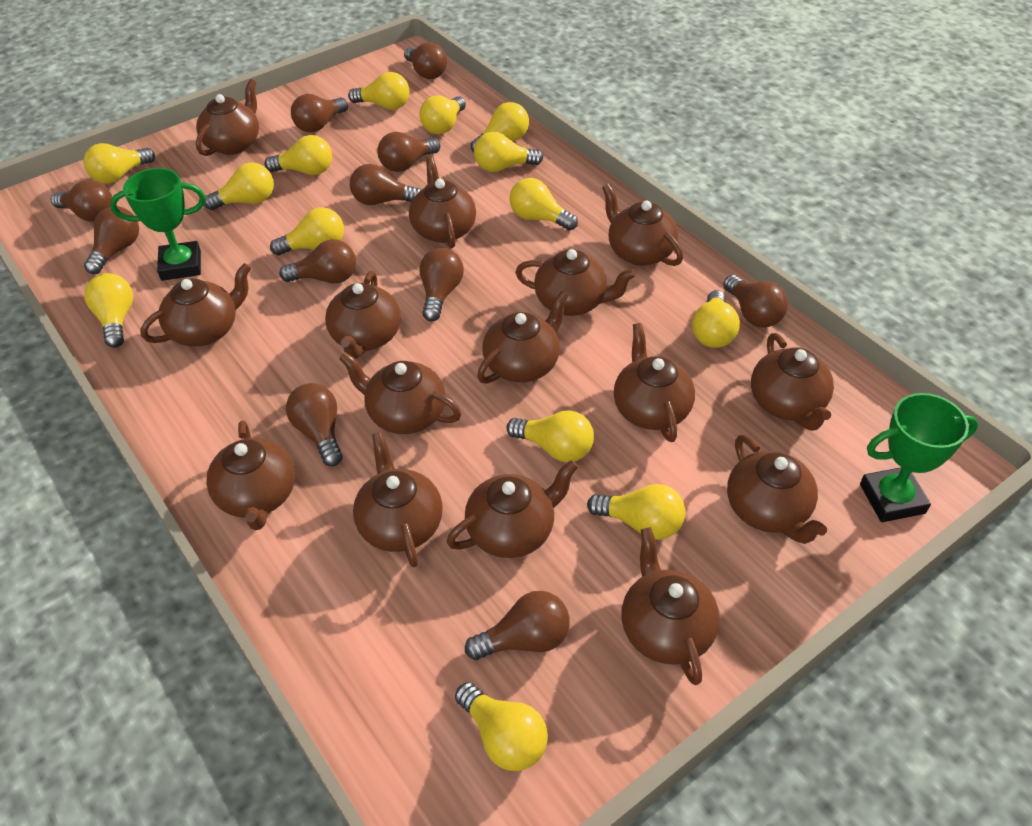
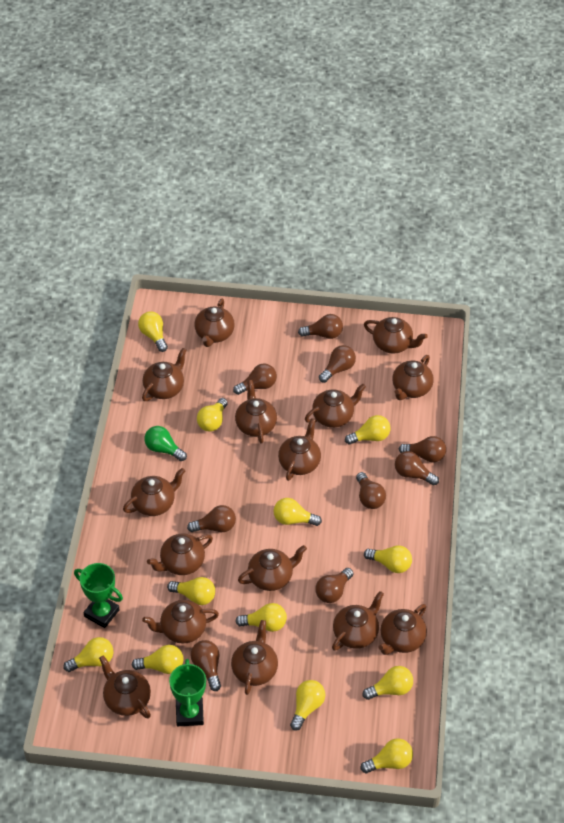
brown light bulb: 11 -> 9
green light bulb: 0 -> 1
yellow light bulb: 14 -> 12

